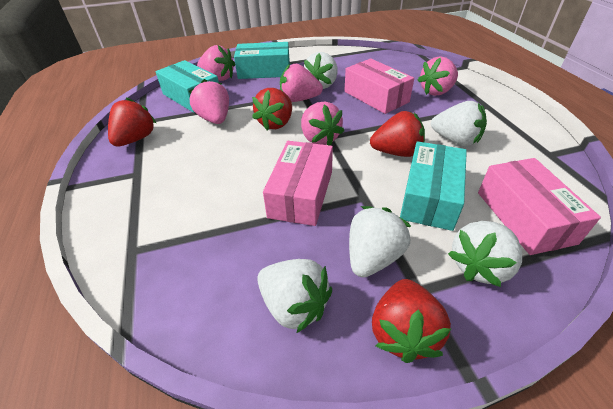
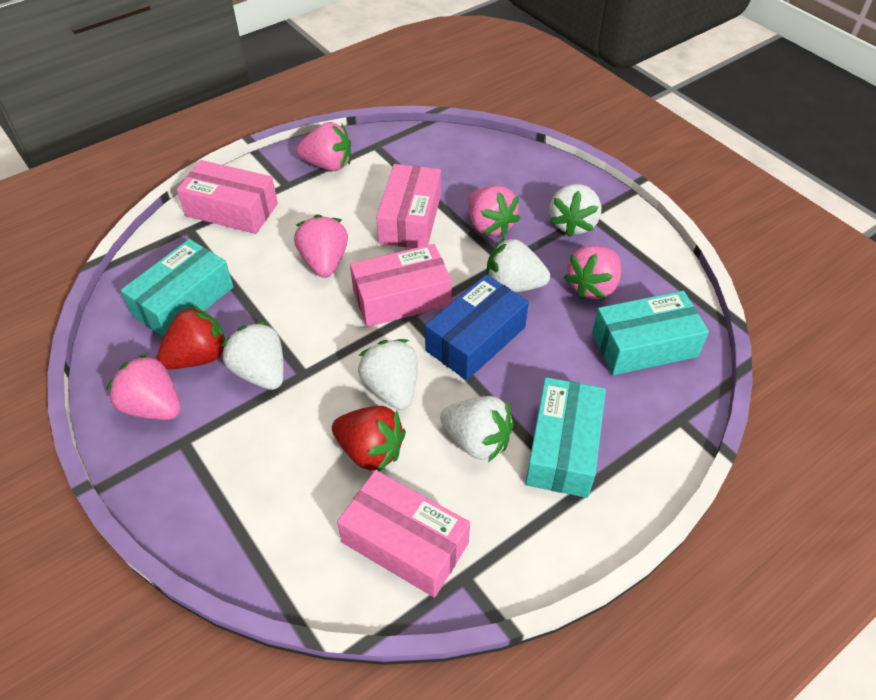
blue box: 0 -> 1
pink box: 3 -> 4
red strawberry: 4 -> 2

